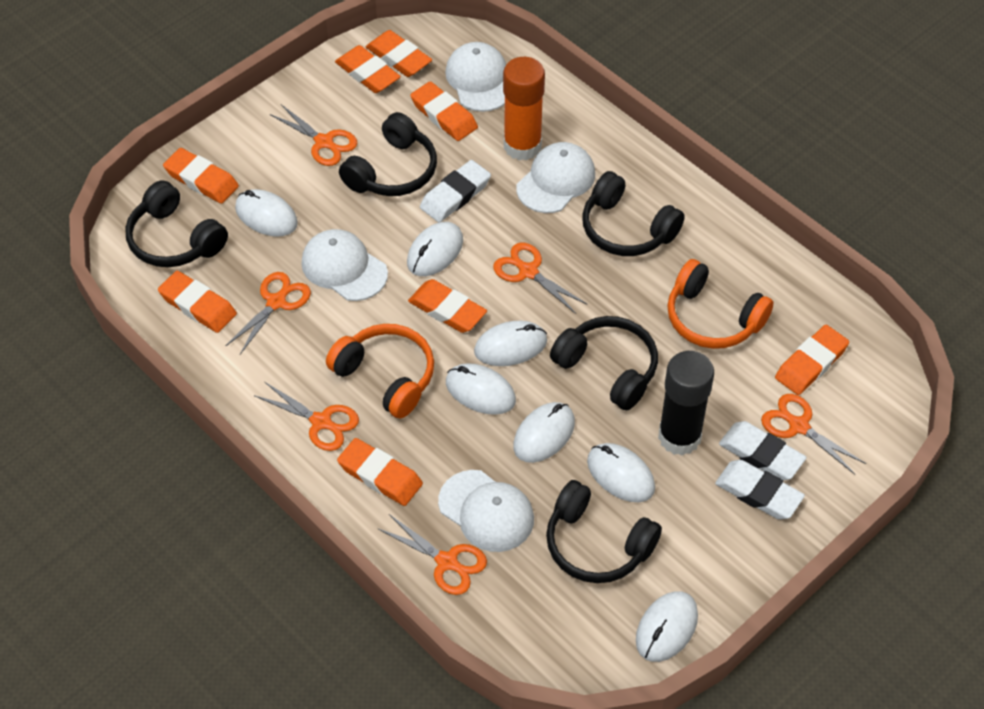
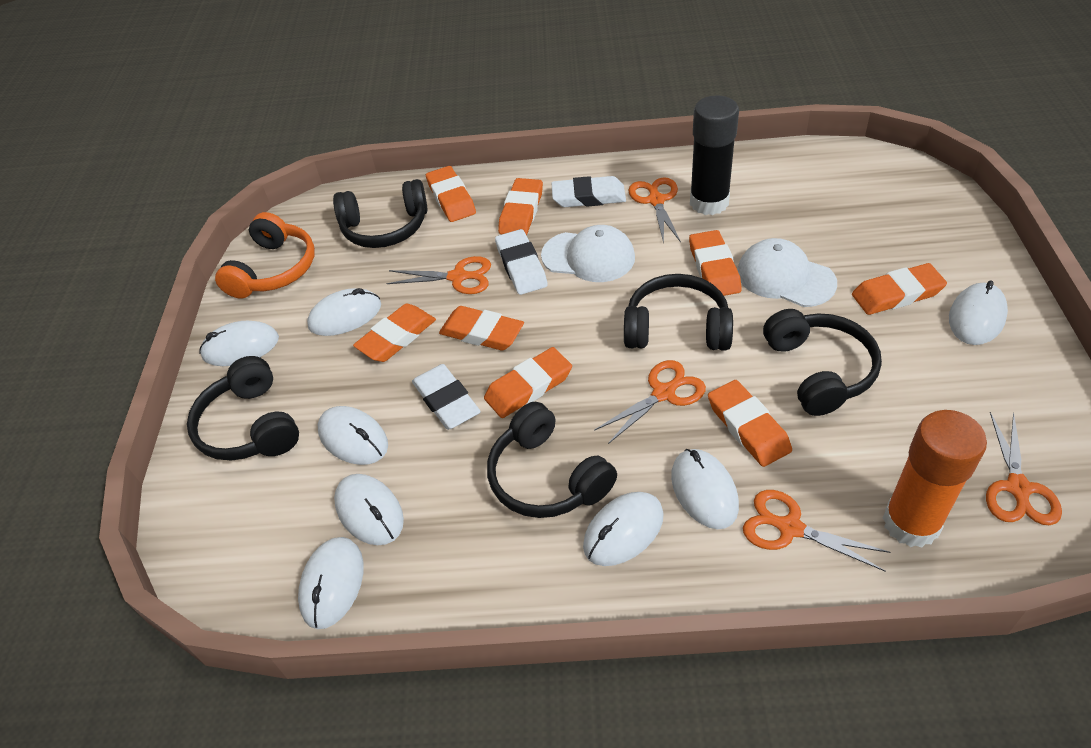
orange headphones: 2 -> 1
orange scissors: 6 -> 5
white cap: 4 -> 2
white mouse: 7 -> 8

